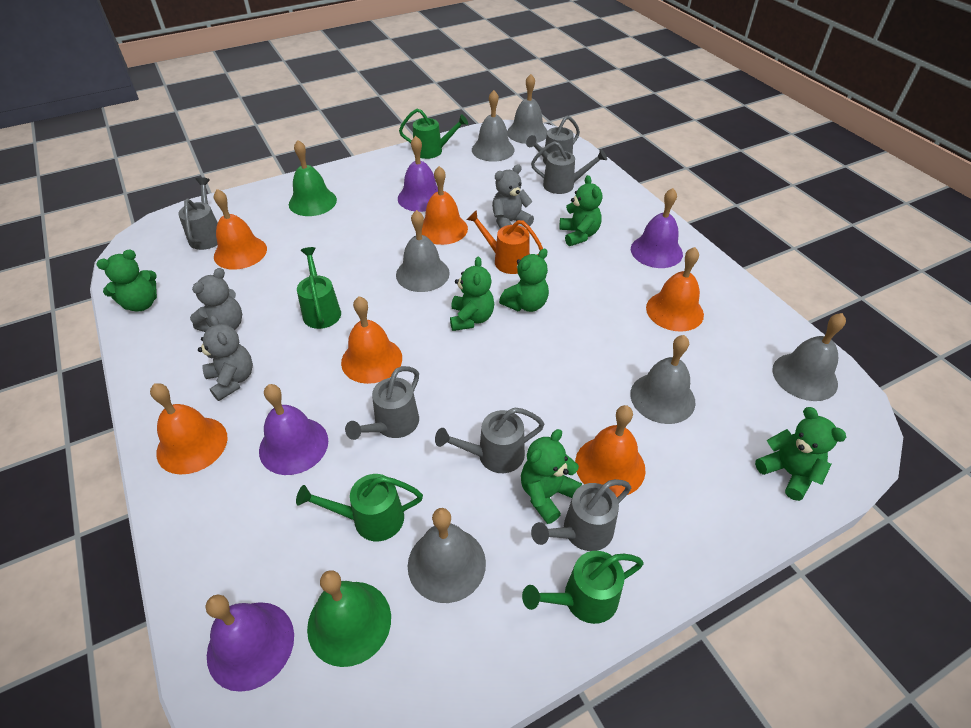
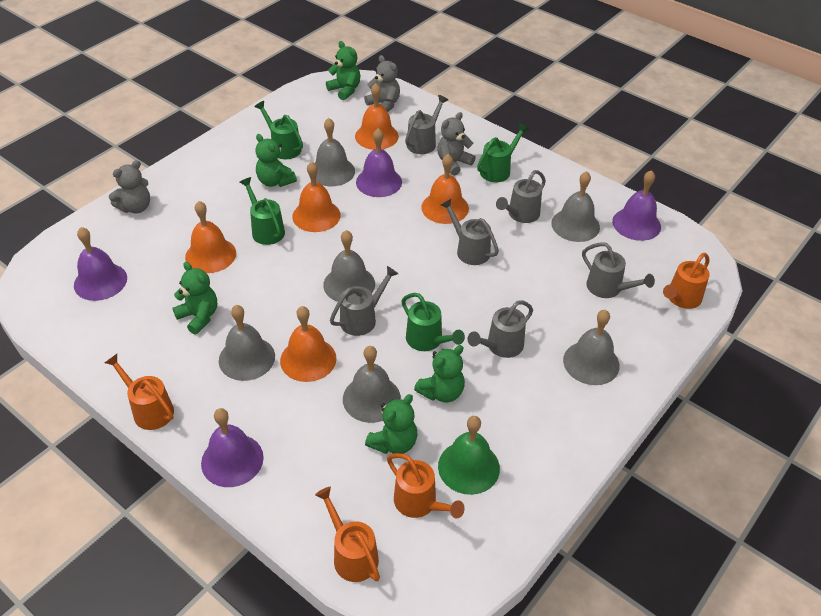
green bell: 2 -> 1
green teddy bear: 6 -> 5
orange bell: 6 -> 5
orange watering can: 1 -> 4

